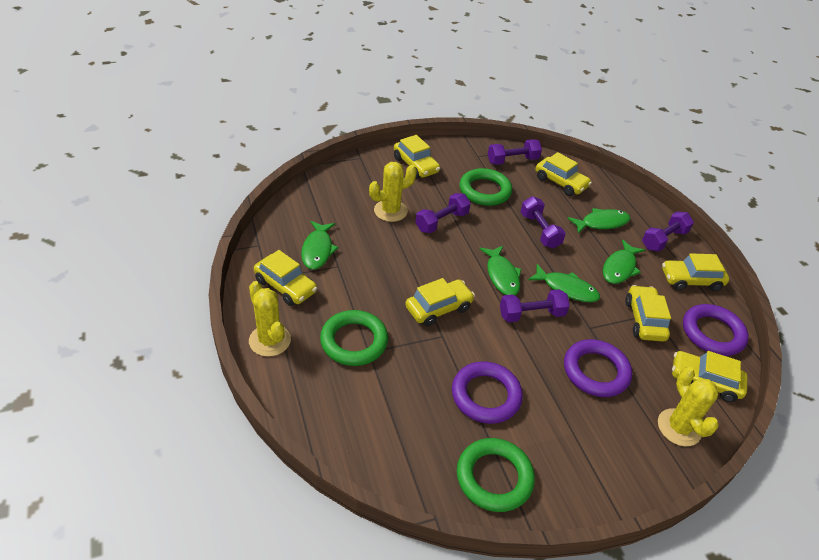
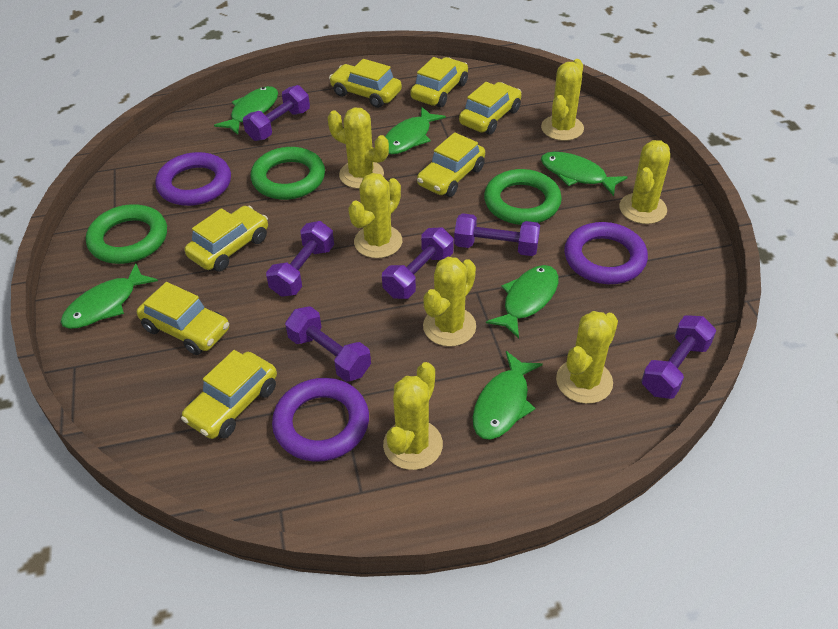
green fish: 5 -> 6
purple dumbbell: 5 -> 6
yellow cactus: 3 -> 7

